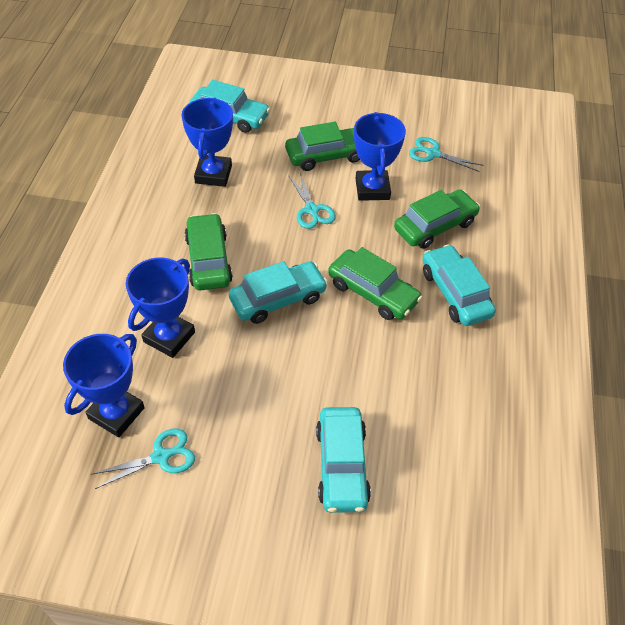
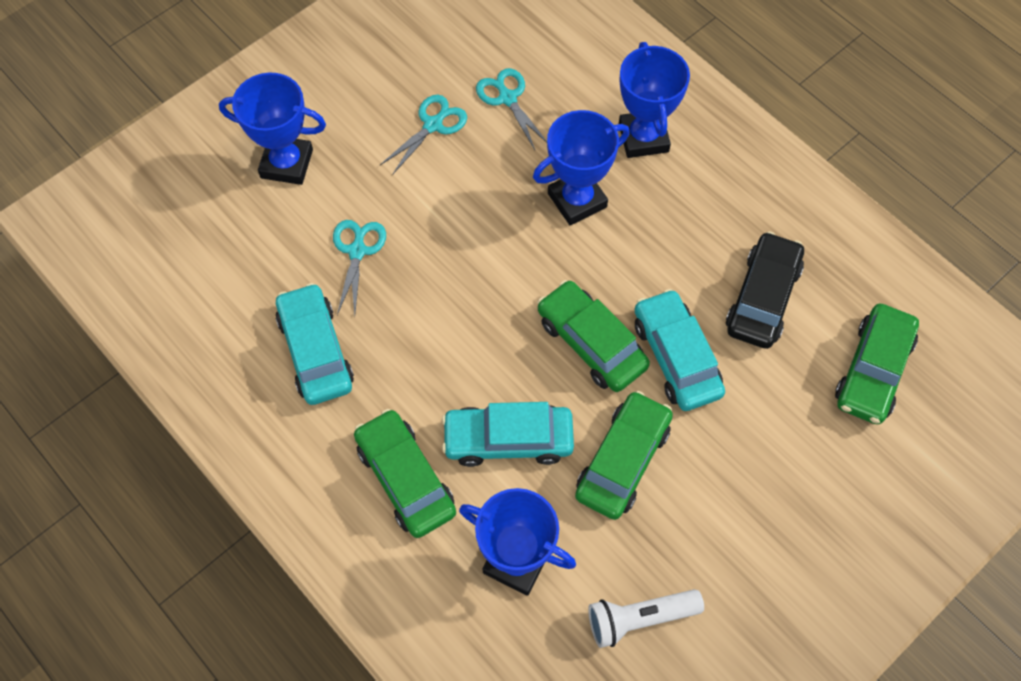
black car: 0 -> 1
turquoise car: 4 -> 3
white flashlight: 0 -> 1

